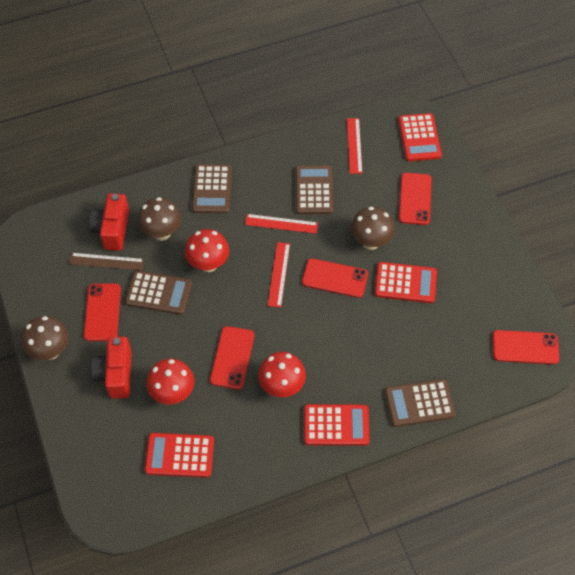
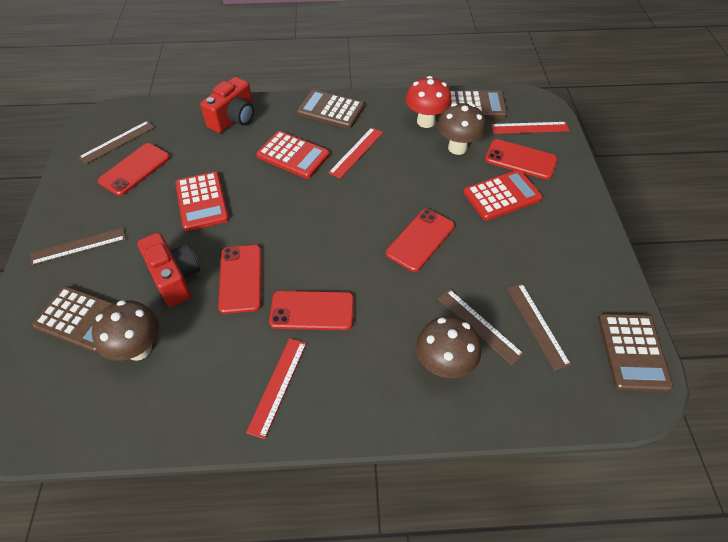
brown ruler: 1 -> 4
red calculator: 4 -> 3
red mushroom: 3 -> 1

